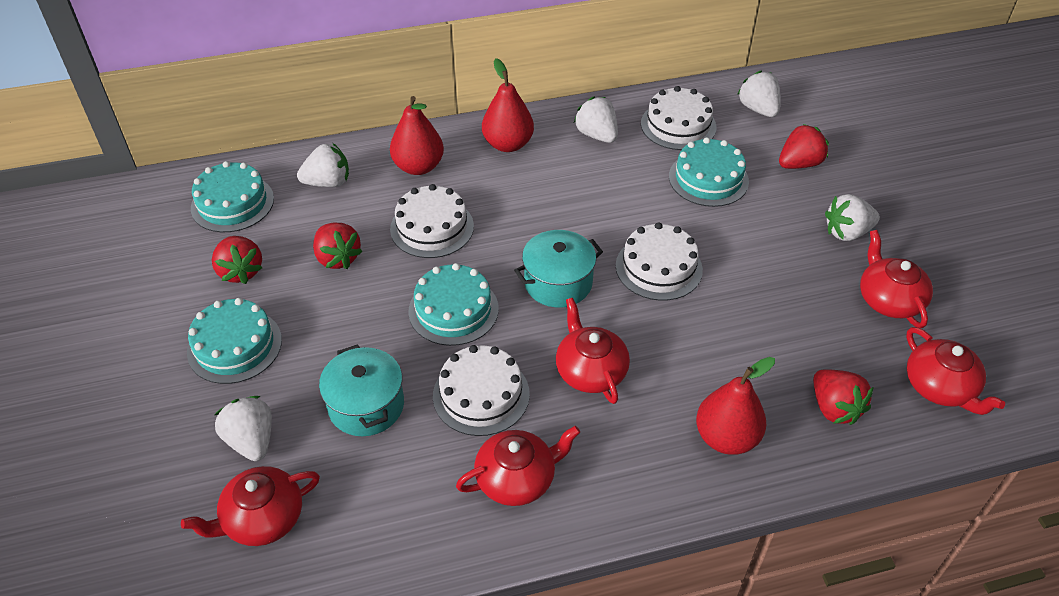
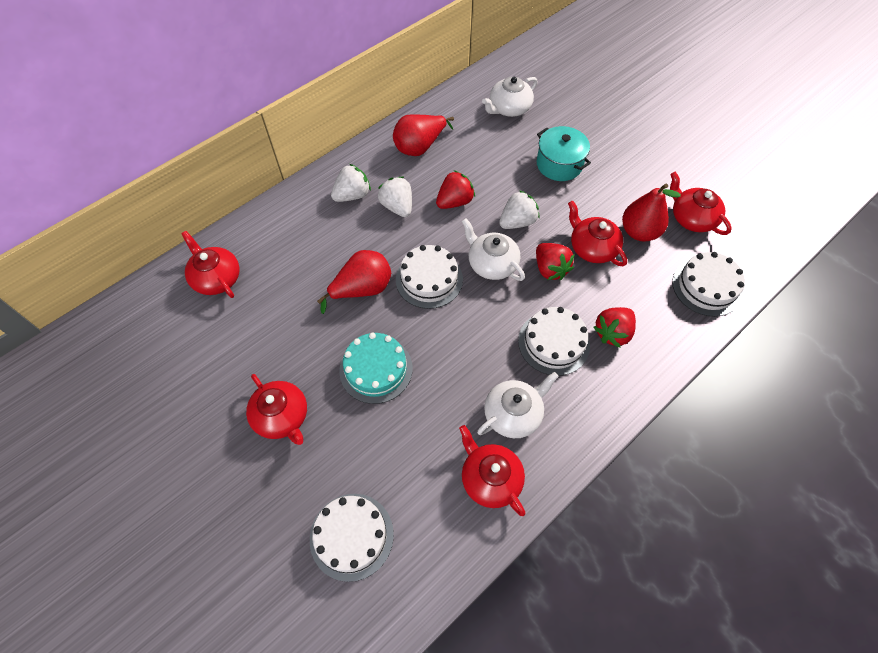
red strawberry: 4 -> 3
turquoise cake: 4 -> 1
turquoise pot: 2 -> 1
white strawberry: 5 -> 3
white teapot: 0 -> 3

